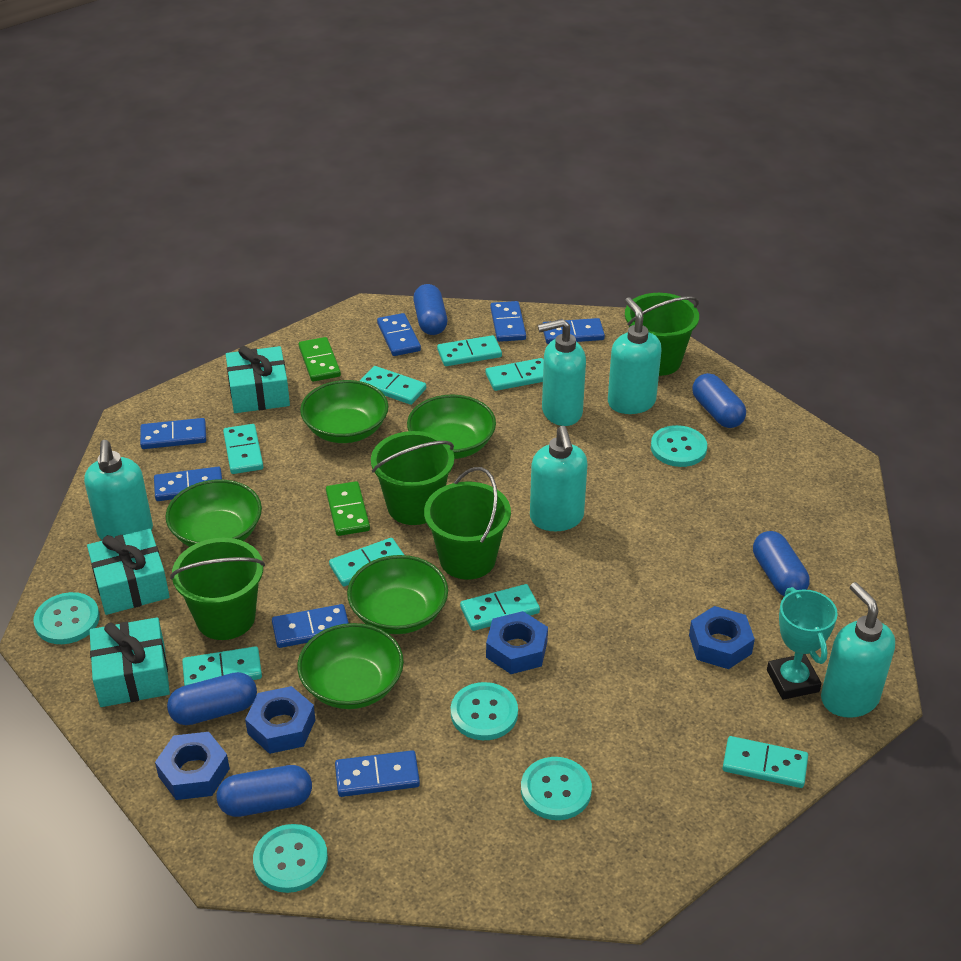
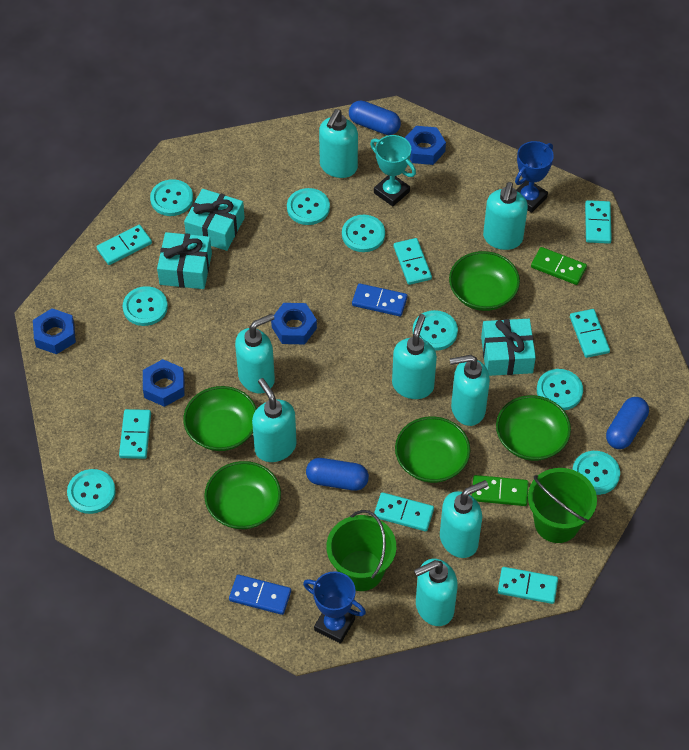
blue capsule: 5 -> 3
blue domino: 7 -> 2
blue trophy: 0 -> 2
green bucket: 4 -> 2
turquoise button: 5 -> 8
turquoise domino: 8 -> 7
turquoise soap dispenser: 5 -> 8

